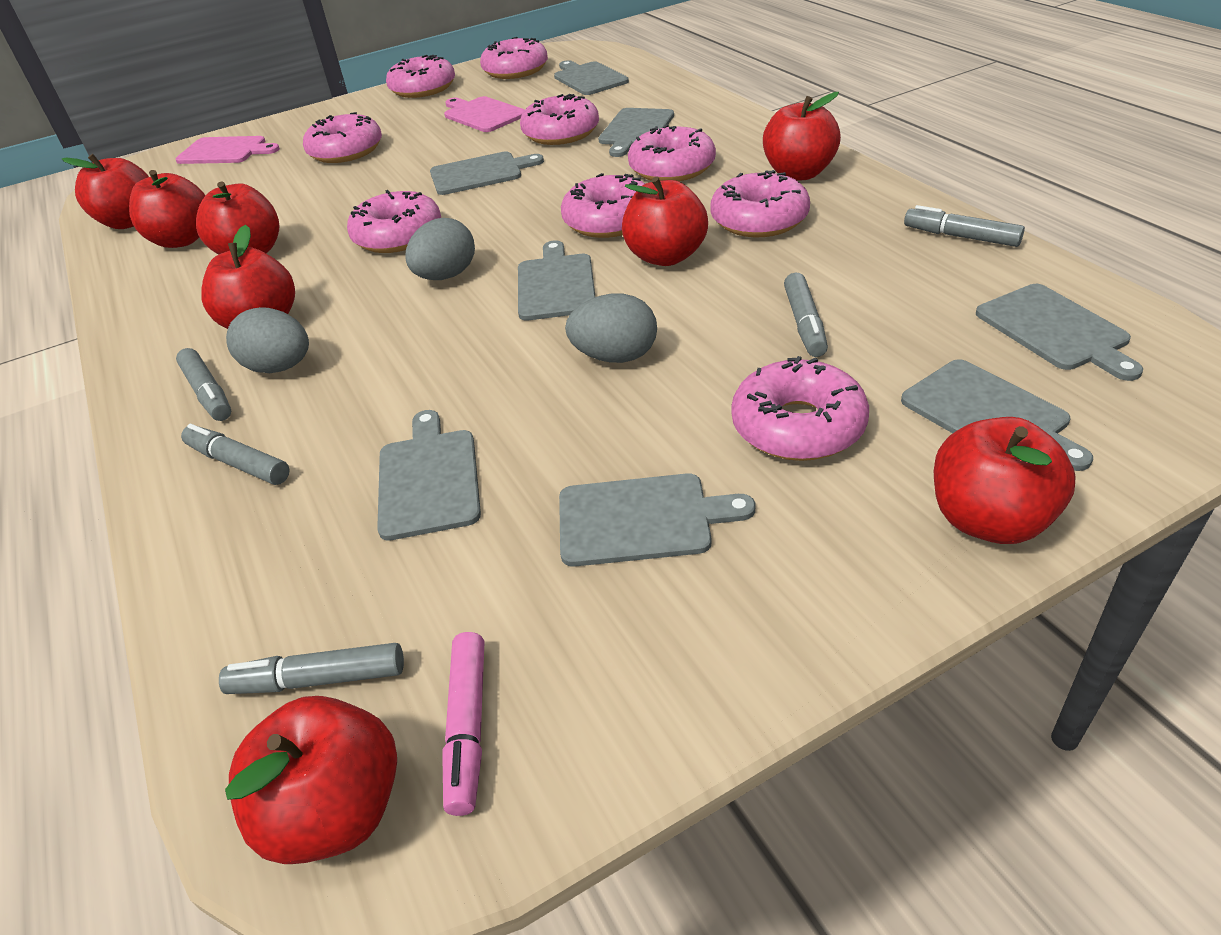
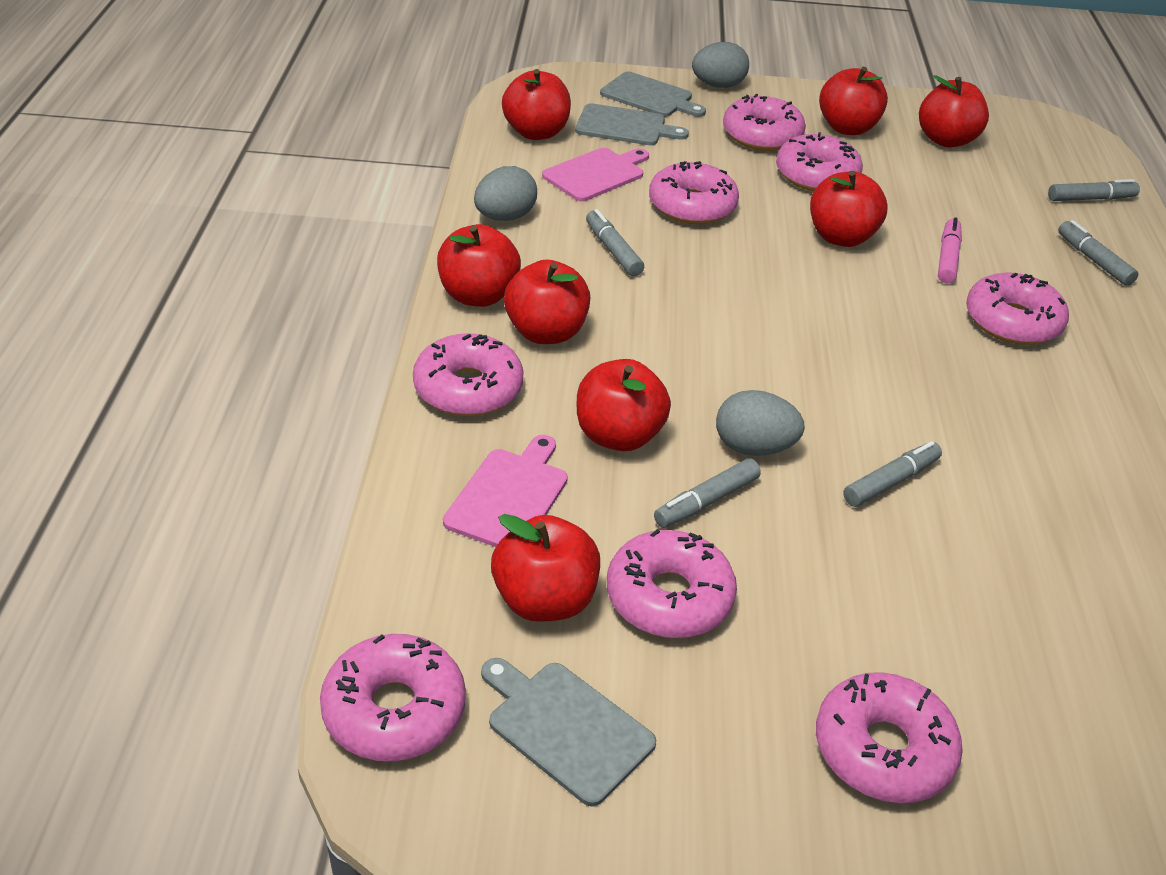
grey cutting board: 8 -> 3
pink donut: 9 -> 8

